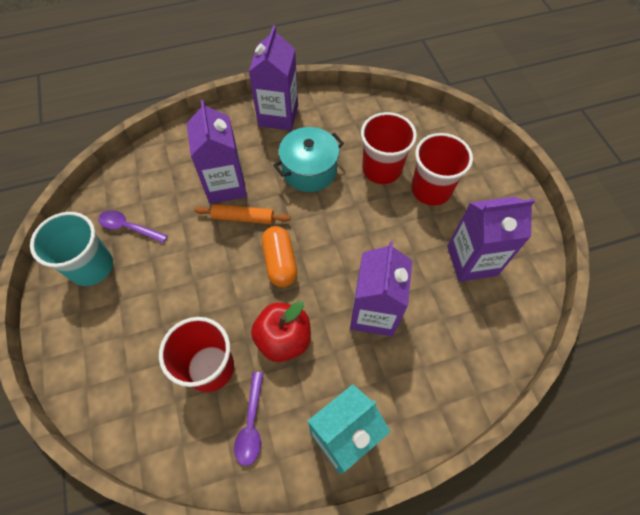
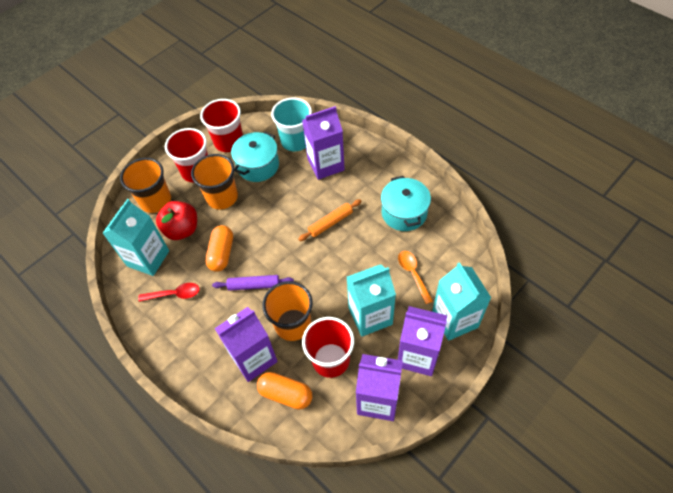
orange capsule: 1 -> 2
orange cup: 0 -> 3
orange spoon: 0 -> 1
purple rolling pin: 0 -> 1
purple spoon: 2 -> 0
red spoon: 0 -> 1
turquoise carton: 1 -> 3
turquoise pot: 1 -> 2

